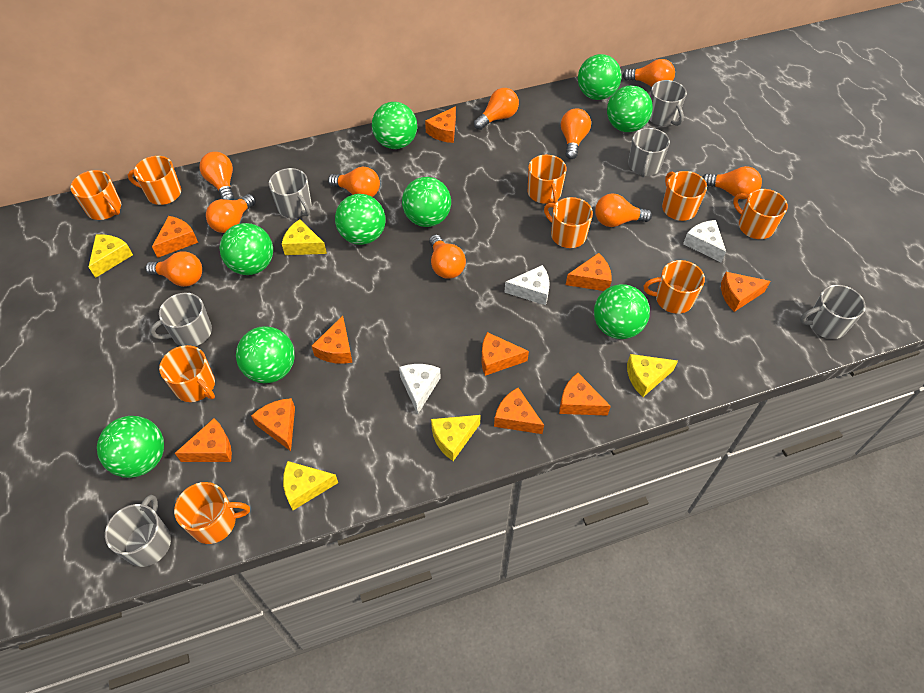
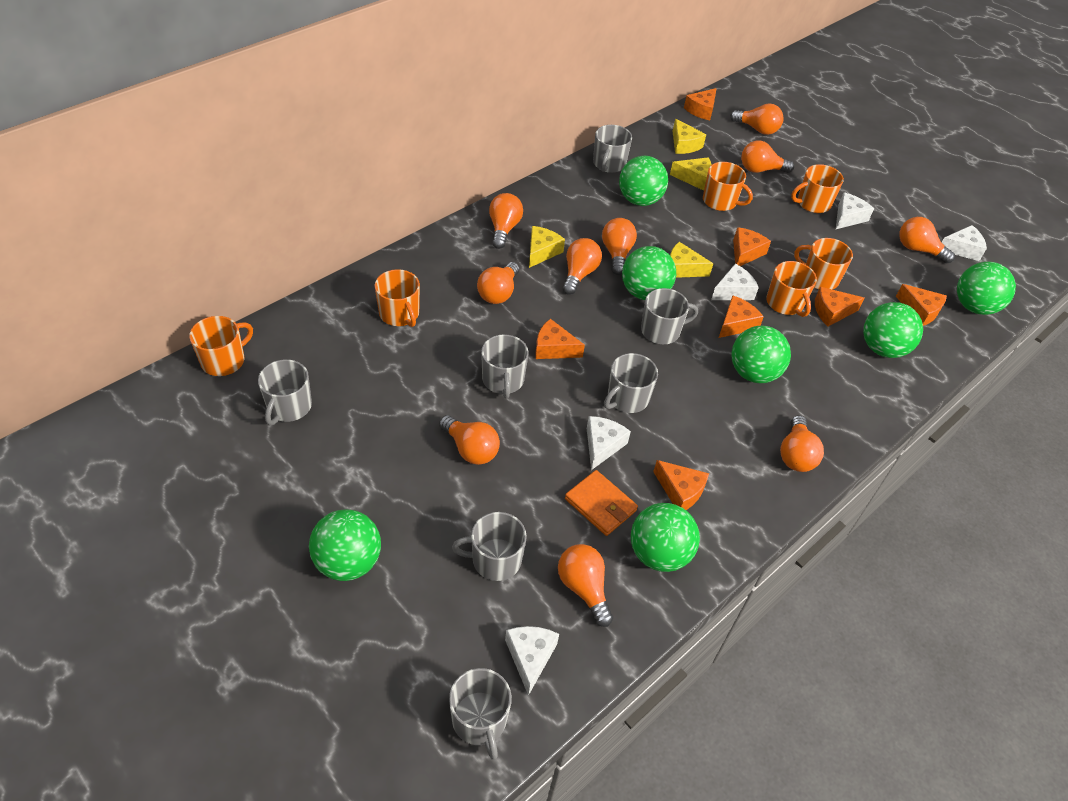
green ball: 9 -> 7
grey mug: 6 -> 7
orange cheese: 10 -> 7
orange mug: 9 -> 6
orange wallet: 0 -> 1
white cheese: 3 -> 5
yellow cheese: 5 -> 4

